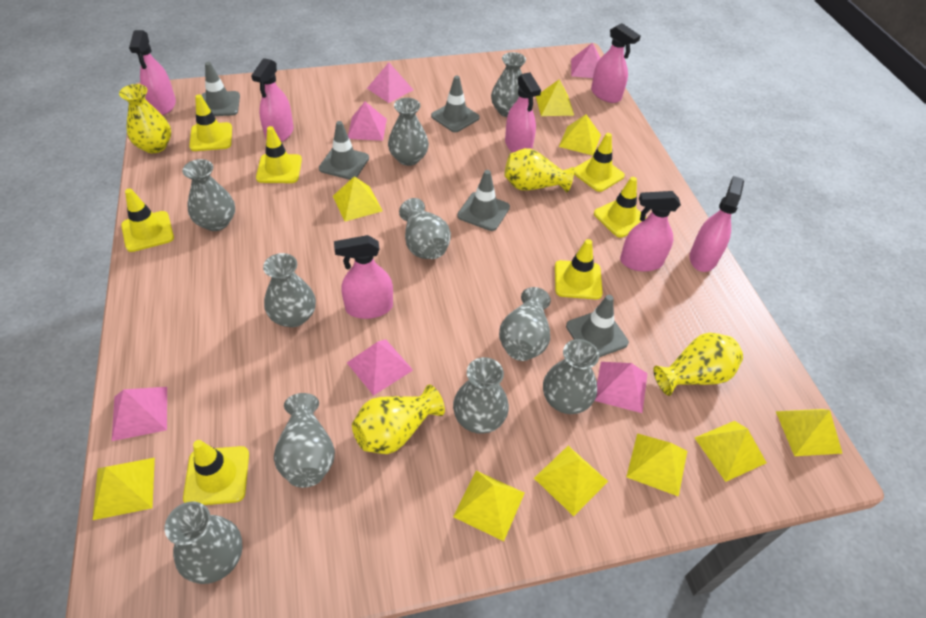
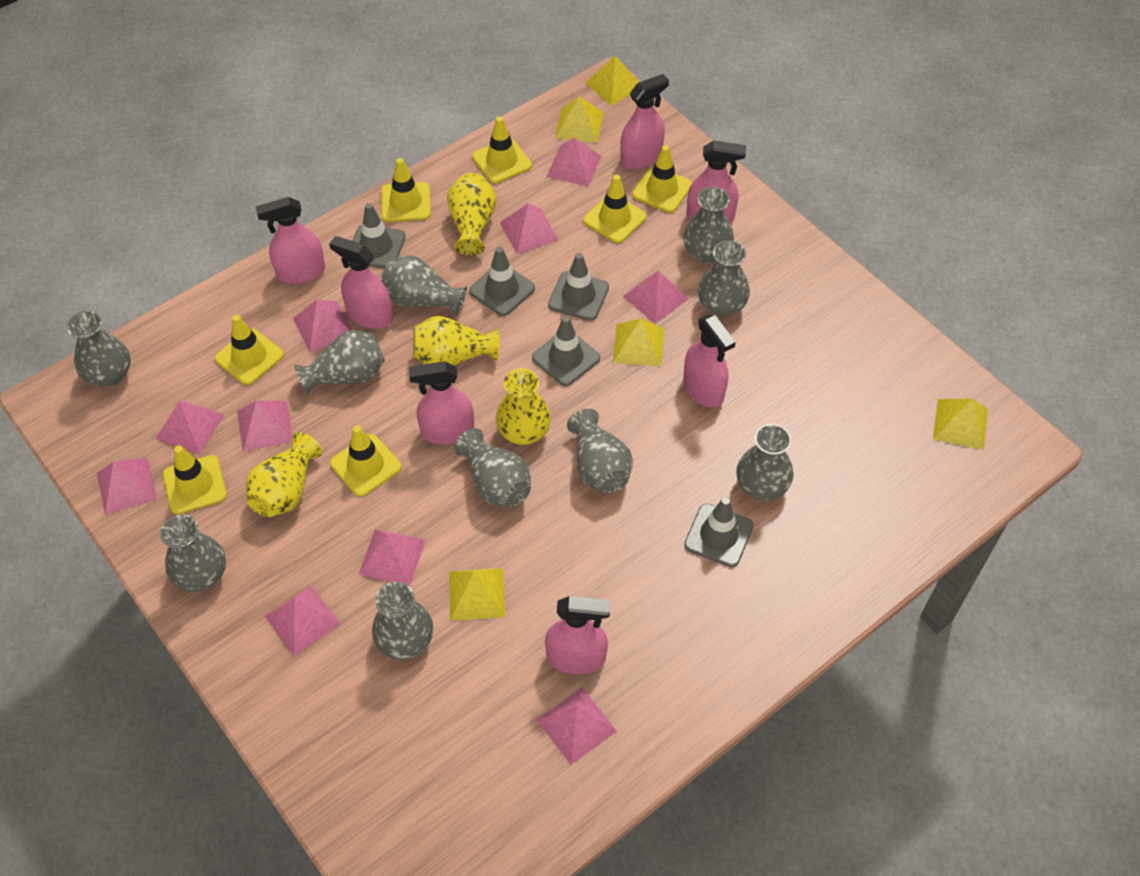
pink pyramid: 6 -> 10
yellow pyramid: 9 -> 5

